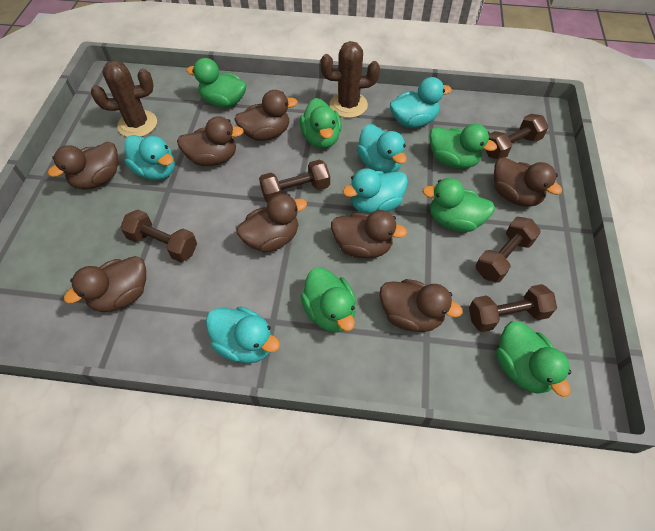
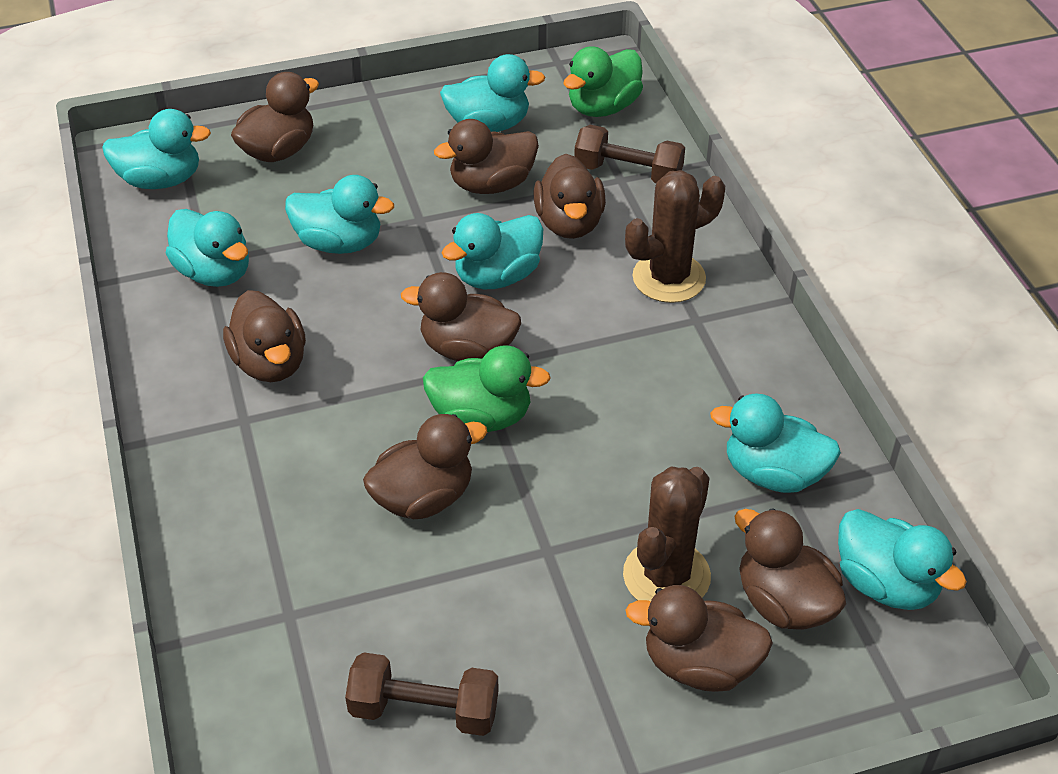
brown dumbbell: 5 -> 2
green duck: 6 -> 2
turquoise duck: 5 -> 7

